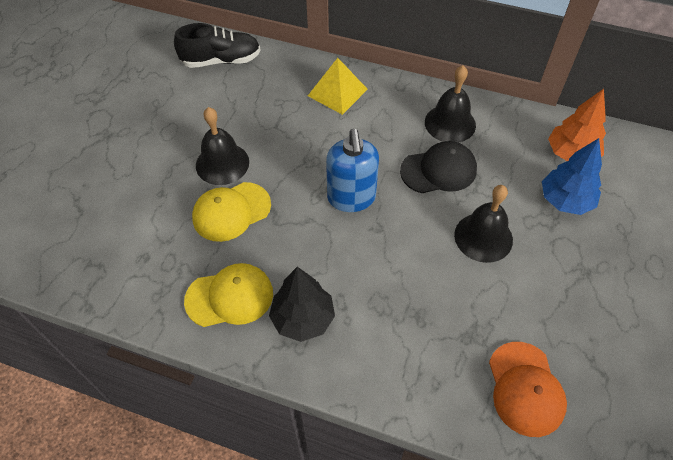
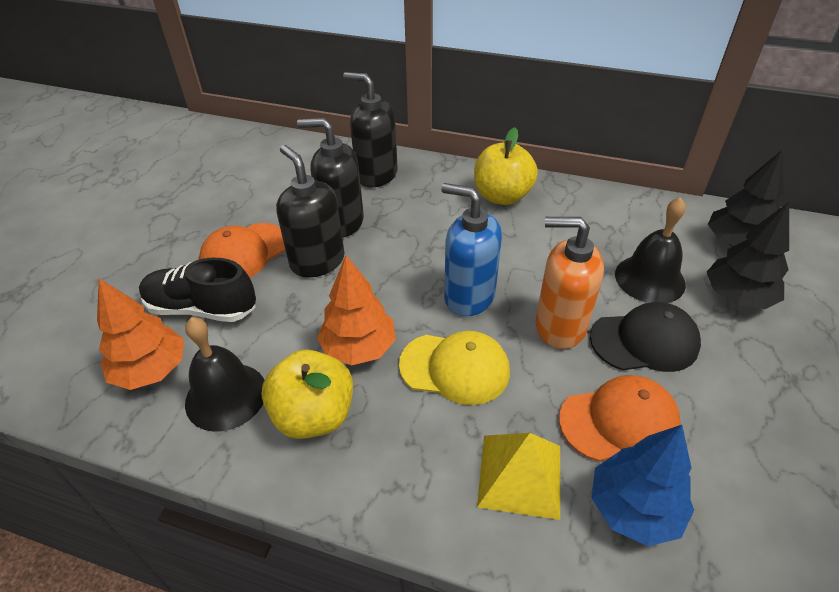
black bell: 3 -> 2
black soap dispenser: 0 -> 3
black tree: 1 -> 2
orange cap: 1 -> 2
orange soap dispenser: 0 -> 1
orange tree: 1 -> 2
yellow apple: 0 -> 2
yellow cap: 2 -> 1

